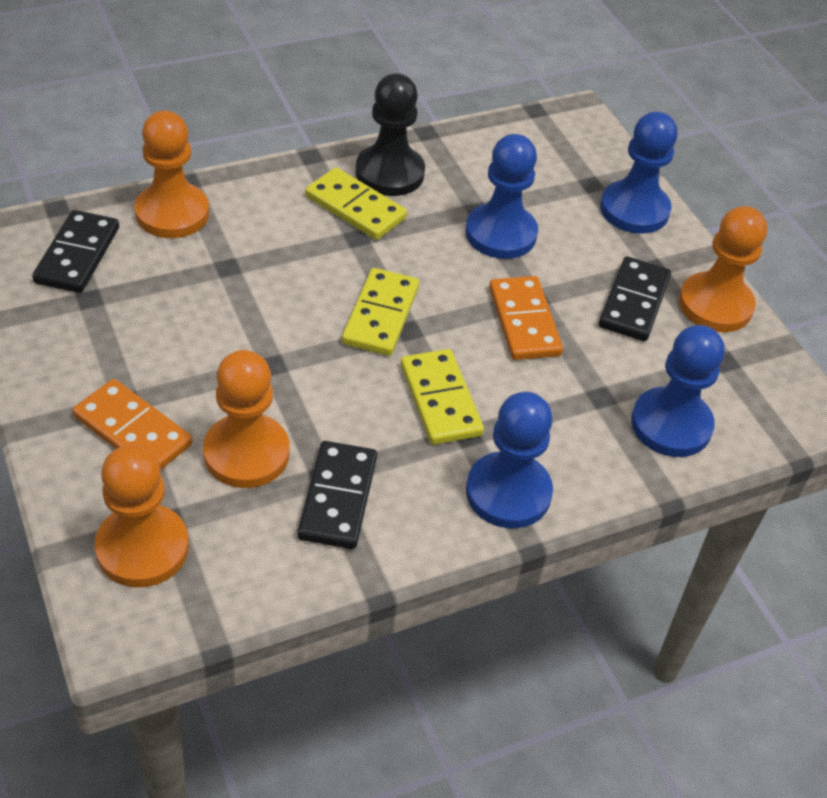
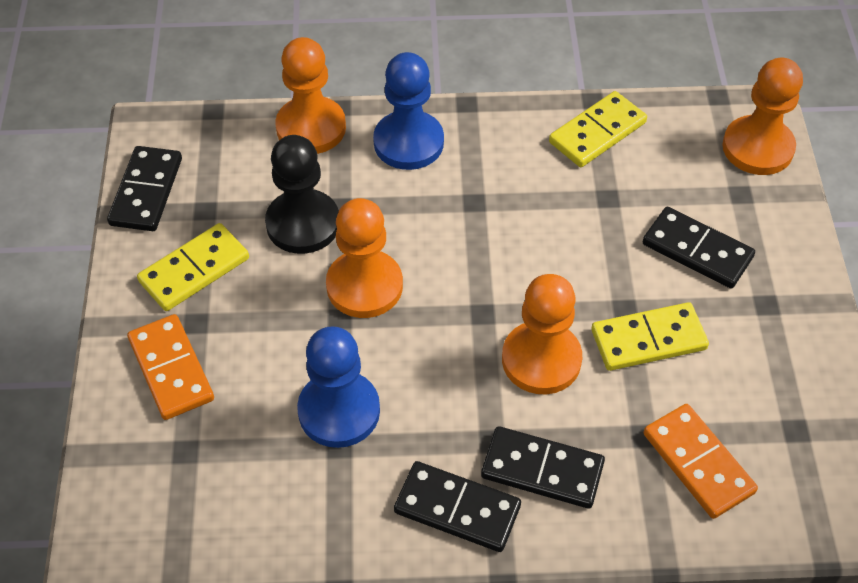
black domino: 3 -> 4
blue pawn: 4 -> 2

